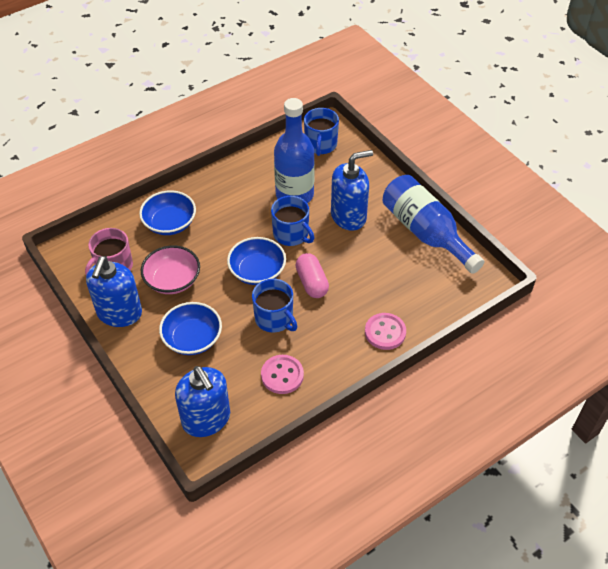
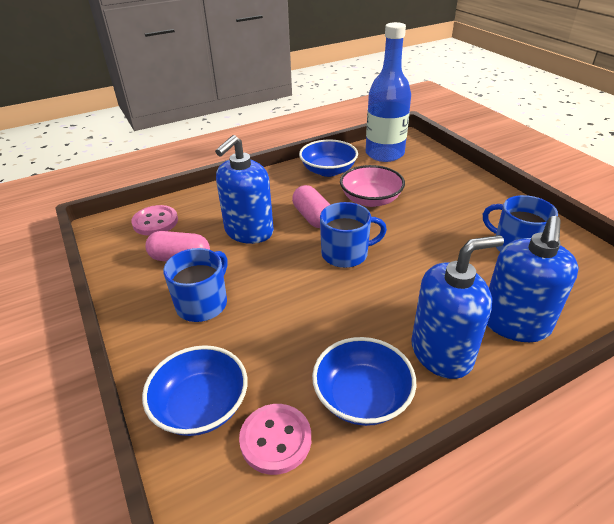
blue bottle: 2 -> 1
pink capsule: 1 -> 2
pink mug: 1 -> 0

